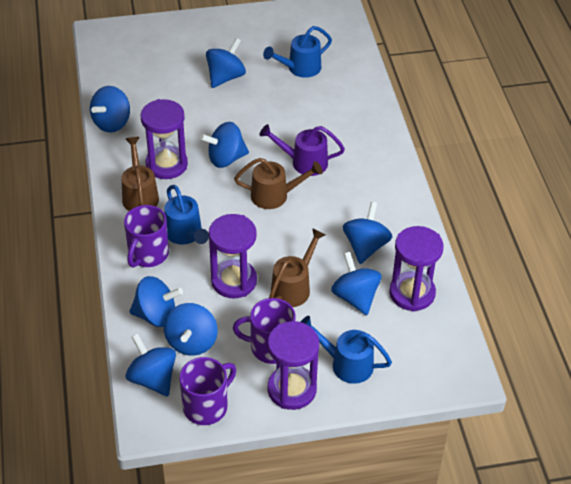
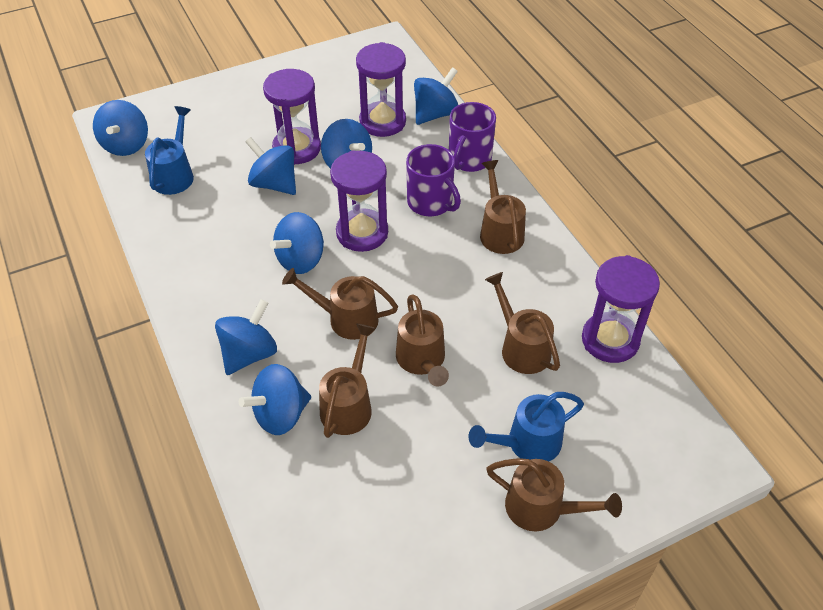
blue spinning top: 8 -> 7
blue watering can: 3 -> 2
brown watering can: 3 -> 6
purple mug: 3 -> 2
purple watering can: 1 -> 0

